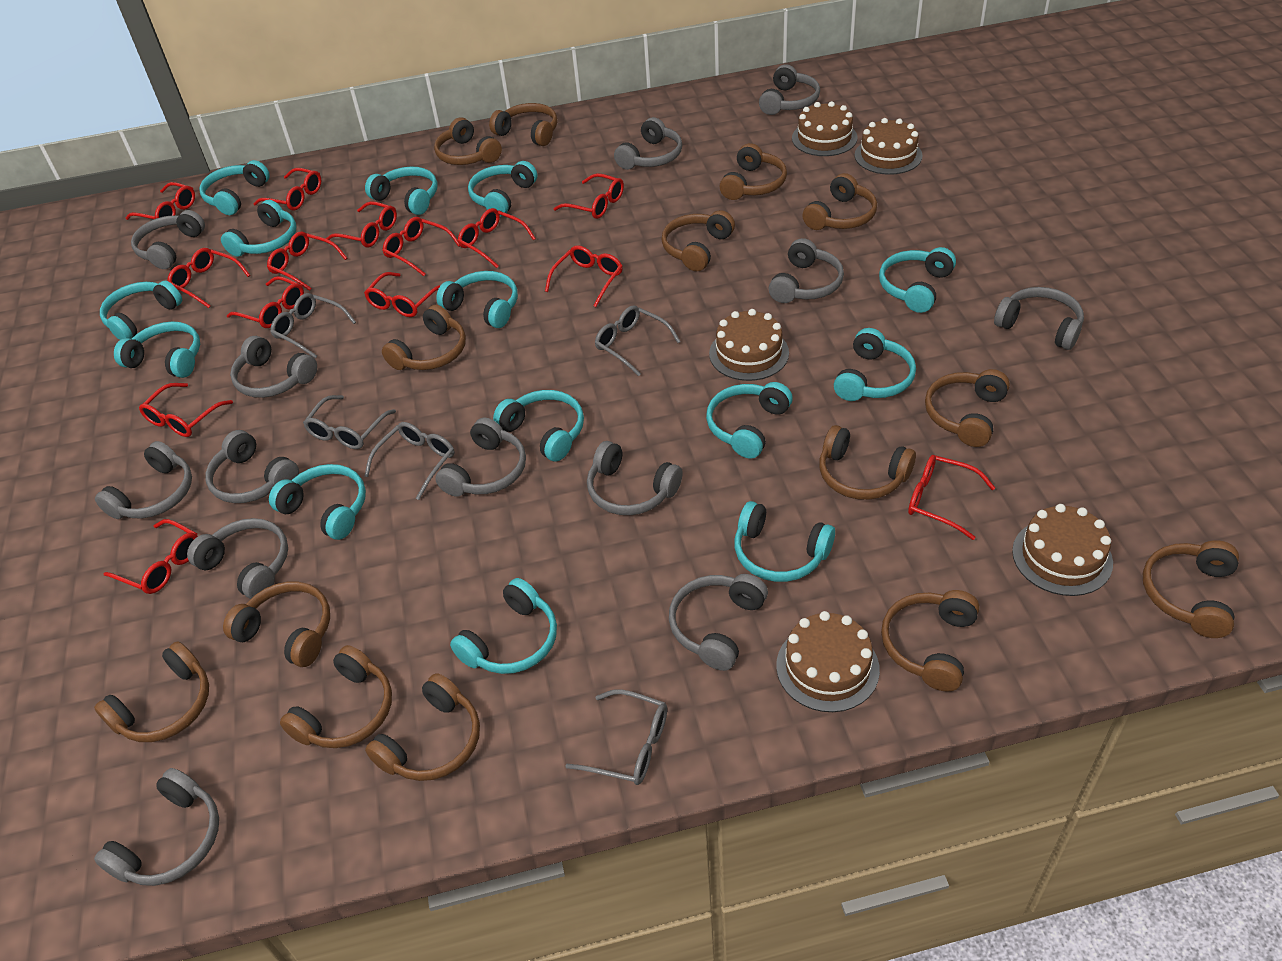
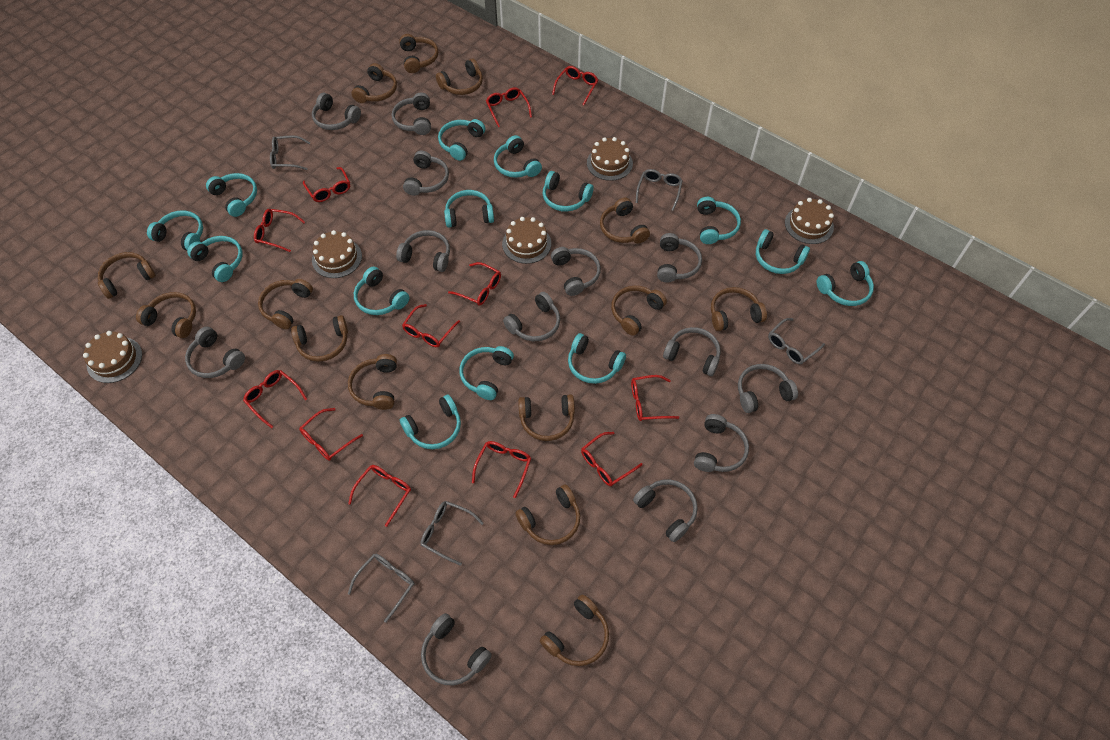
red glasses: 14 -> 12

